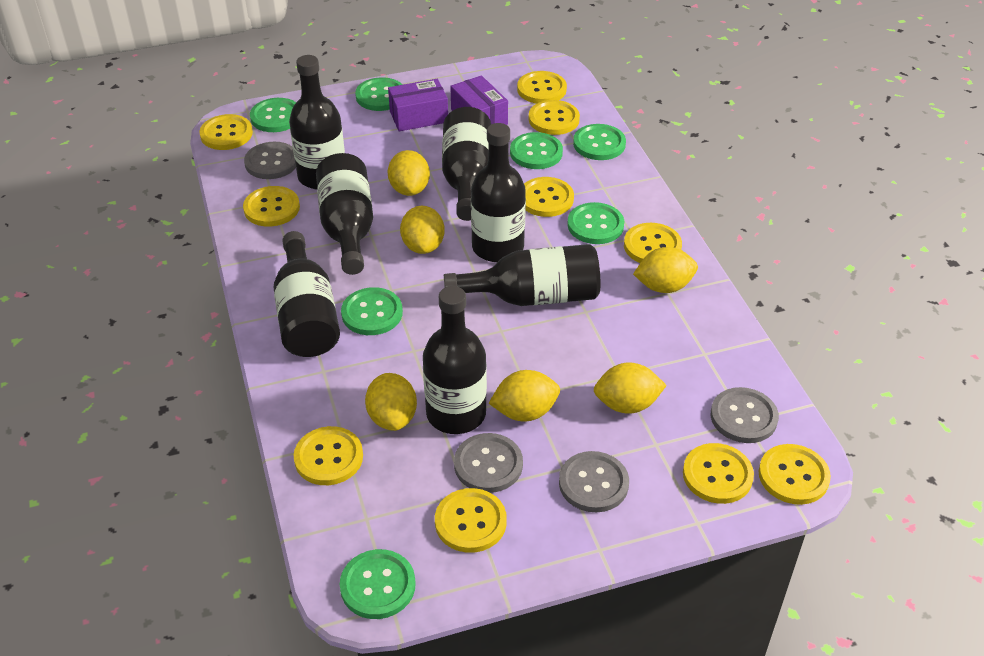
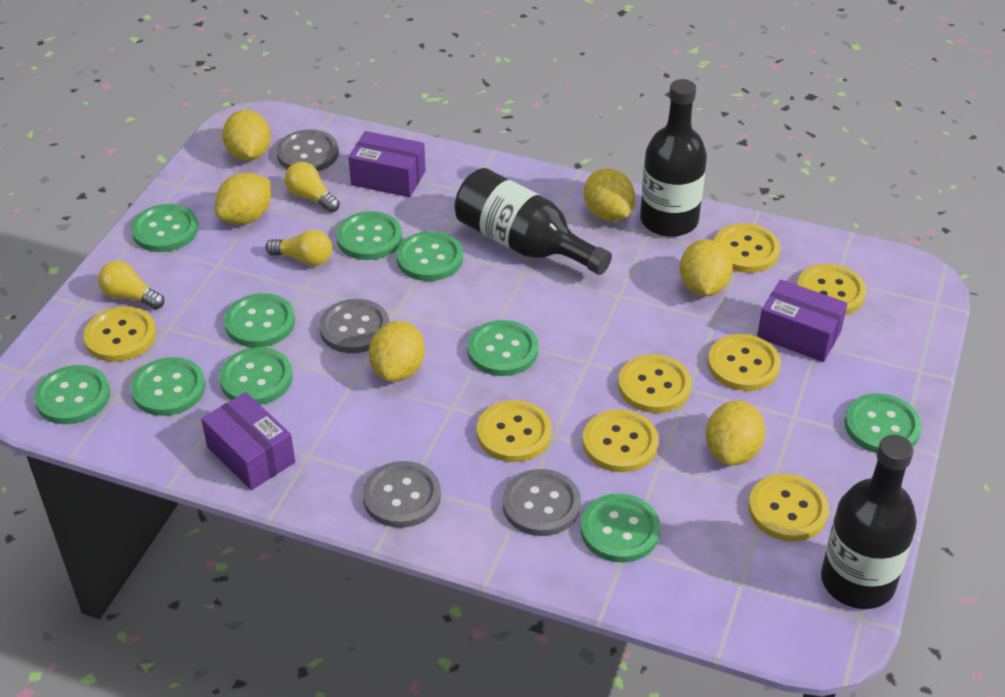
black bottle: 7 -> 3
green button: 7 -> 10
purple box: 2 -> 3
yellow button: 10 -> 8
yellow light bulb: 0 -> 3

